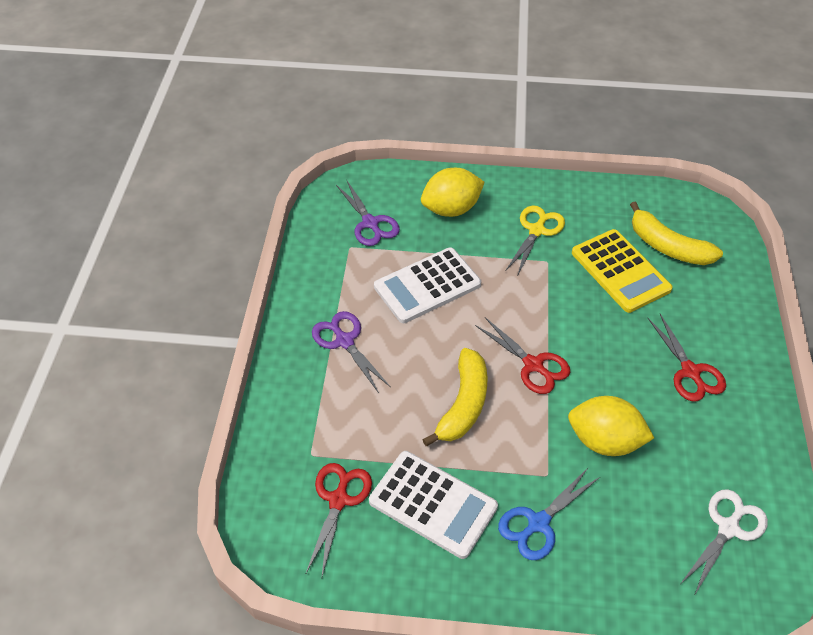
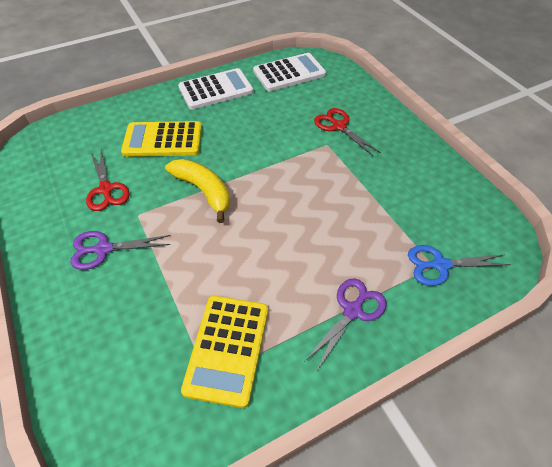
red scissors: 3 -> 2
white scissors: 1 -> 0
yellow banana: 2 -> 1
yellow calculator: 1 -> 2
yellow lemon: 2 -> 0
yellow scissors: 1 -> 0

